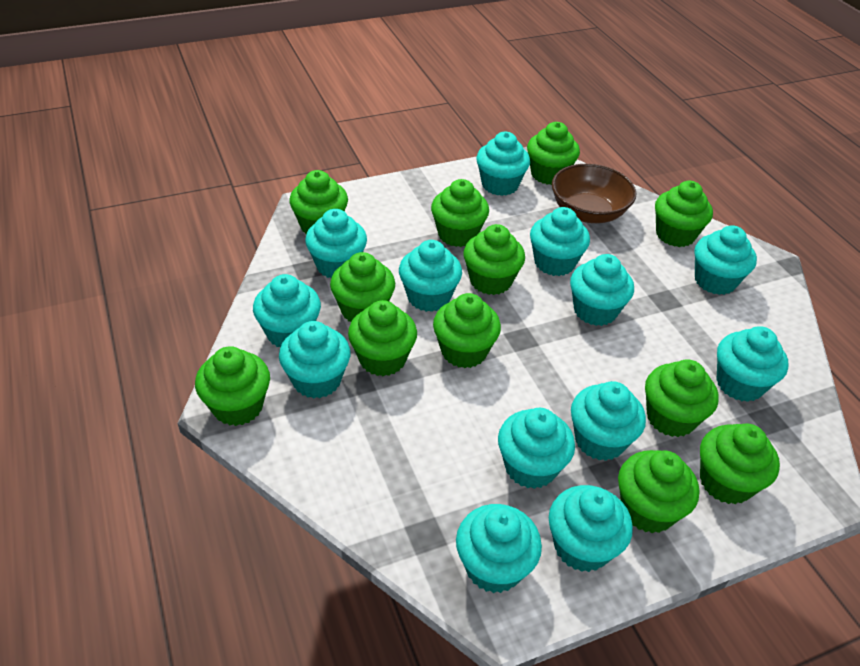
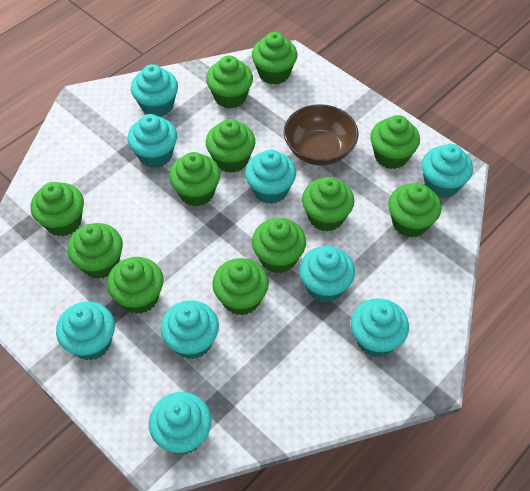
turquoise cupcake: 13 -> 9

